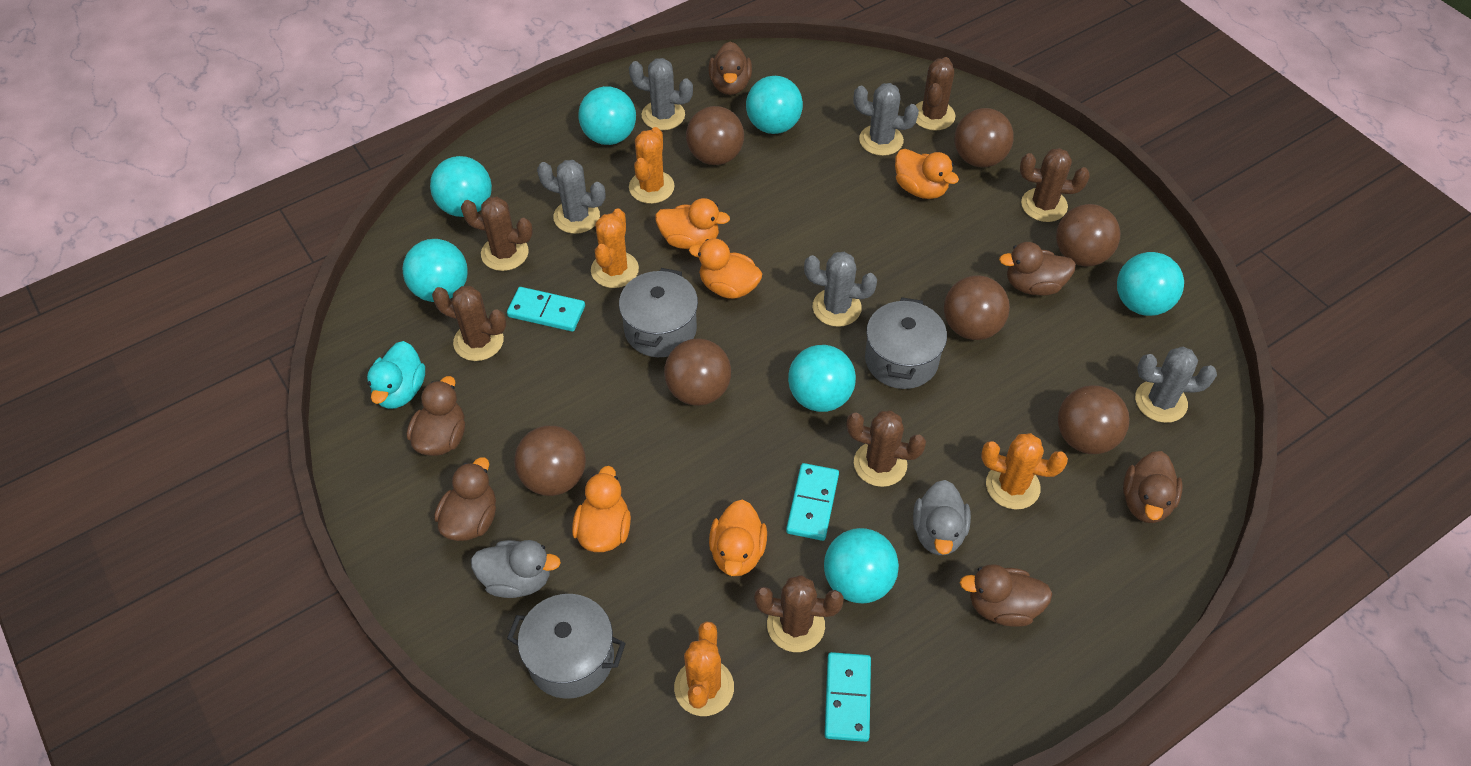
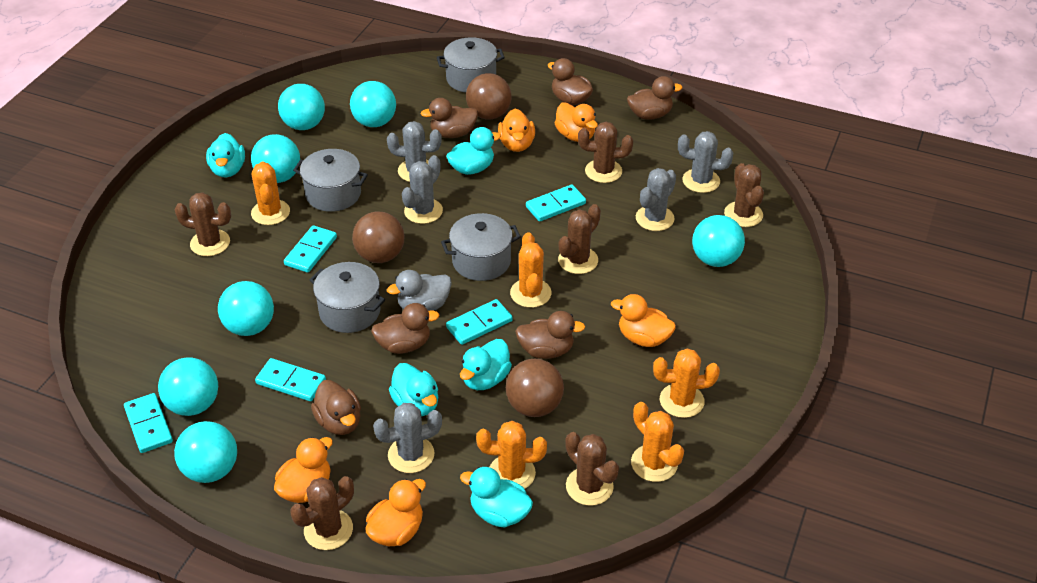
brown ball: 7 -> 3
grey duck: 2 -> 1
grey pot: 3 -> 4
orange cactus: 4 -> 5
turquoise domino: 3 -> 5
turquoise duck: 1 -> 5

